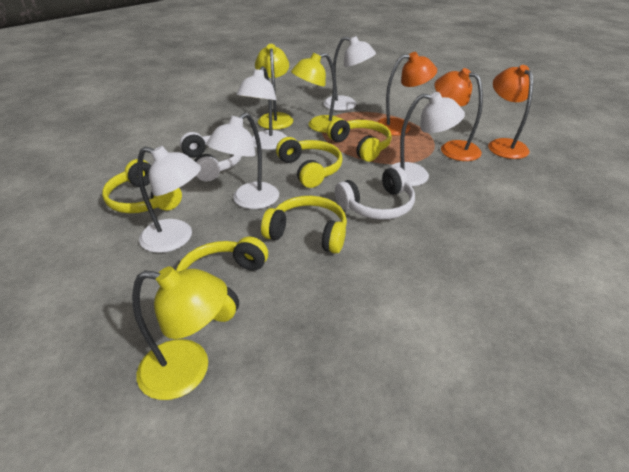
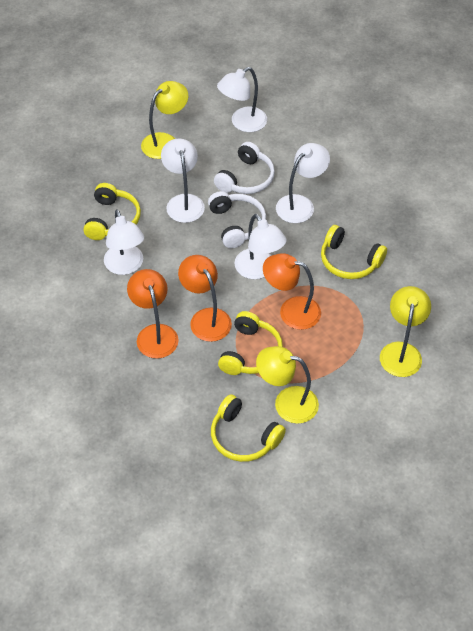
yellow headphones: 5 -> 4

